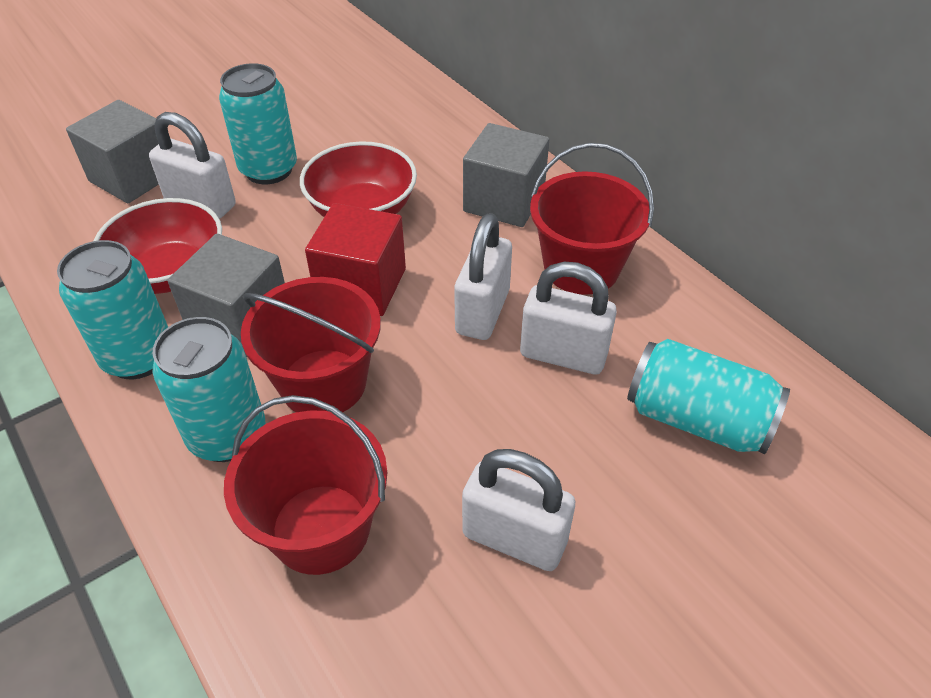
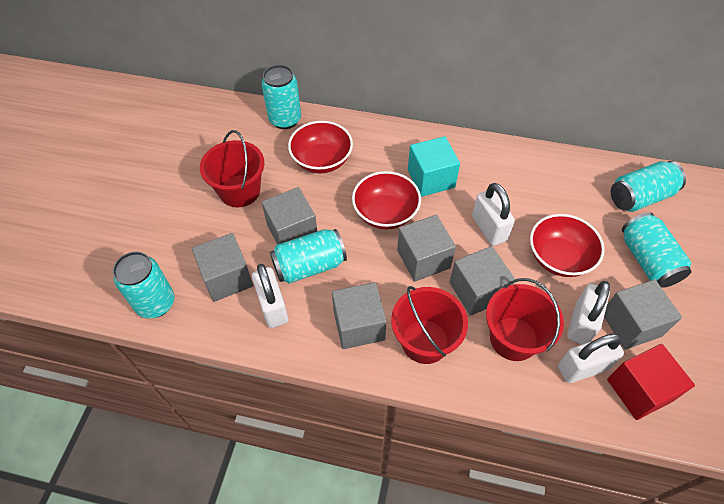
grey cube: 3 -> 6
red bowl: 2 -> 3
turquoise can: 4 -> 5
turquoise cube: 0 -> 1

